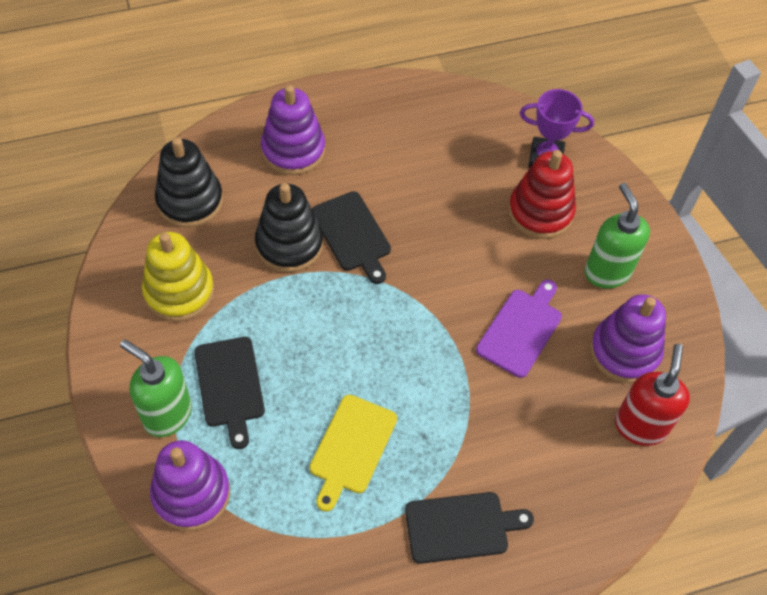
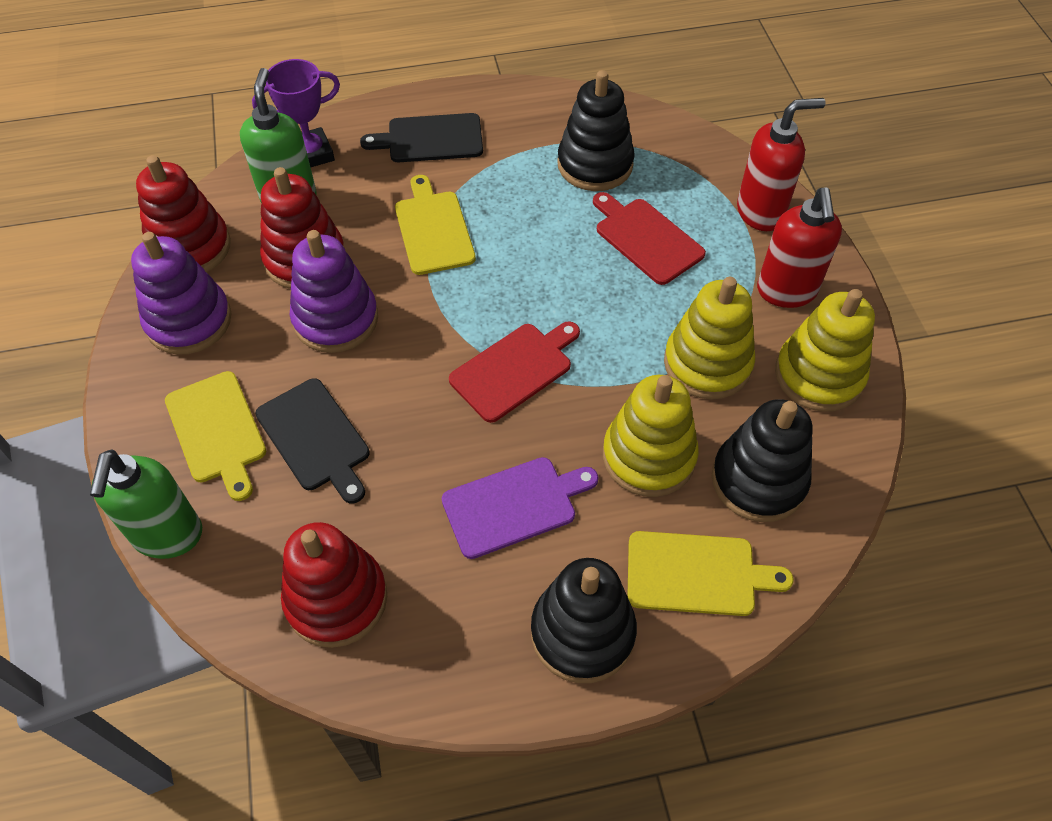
black cutting board: 3 -> 2
black stacking toy: 2 -> 3
purple stacking toy: 3 -> 2
red cutting board: 0 -> 2
red soap dispenser: 1 -> 2
red stacking toy: 1 -> 3
yellow cutting board: 1 -> 3
yellow stacking toy: 1 -> 3

